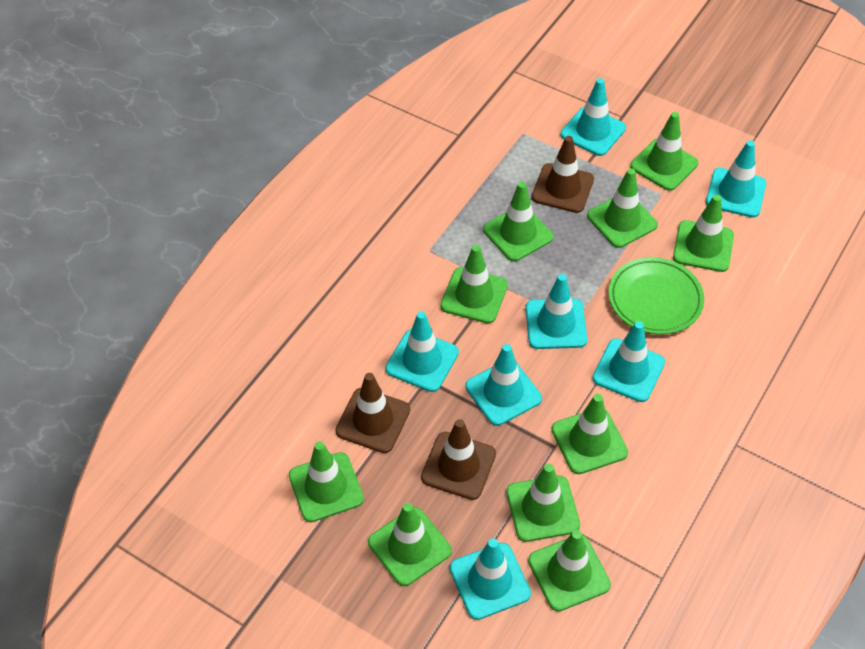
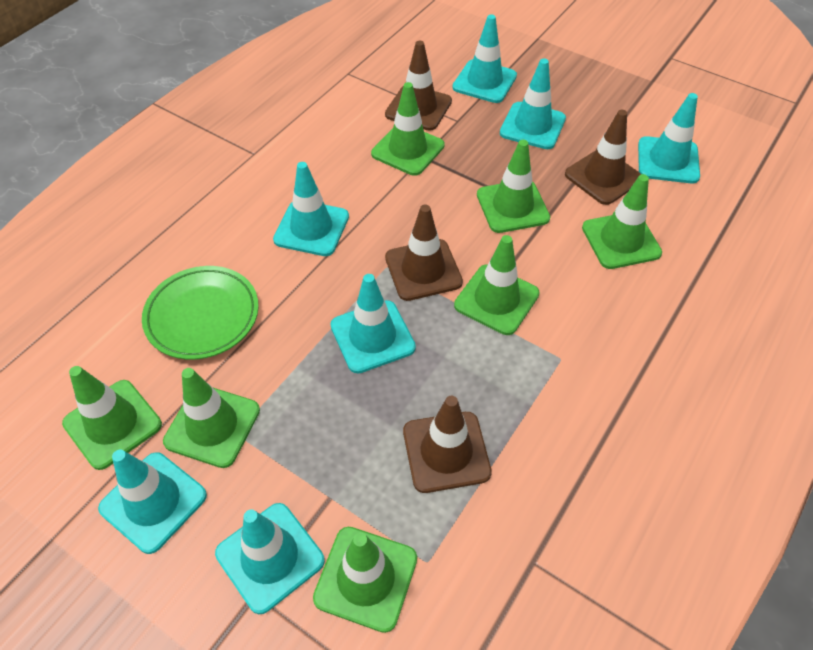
brown traffic cone: 3 -> 4
green traffic cone: 10 -> 7

